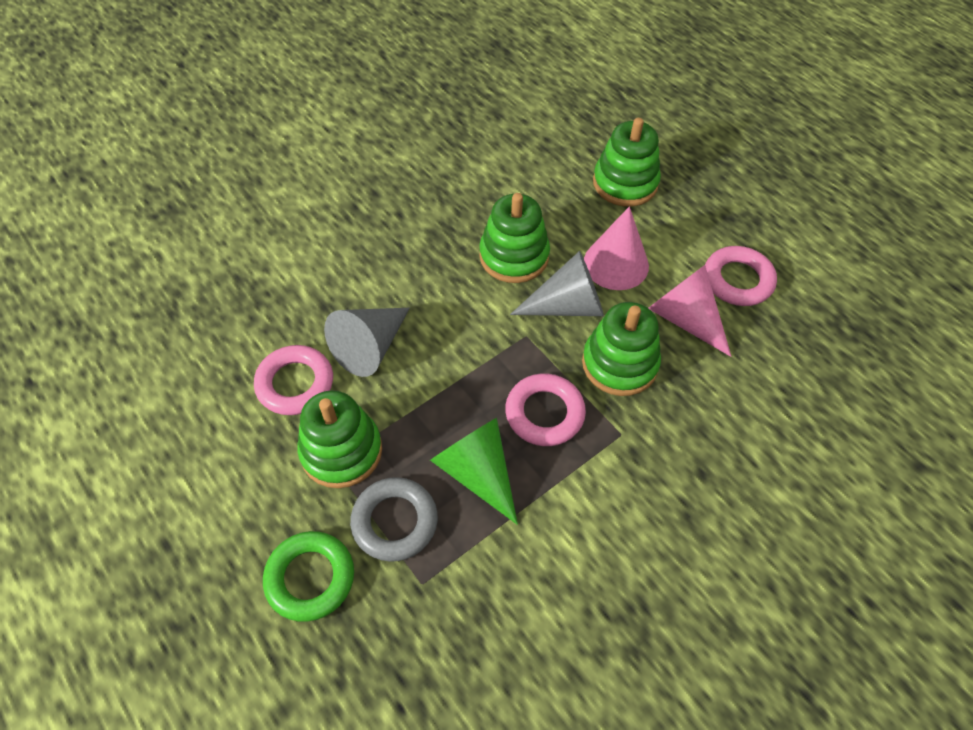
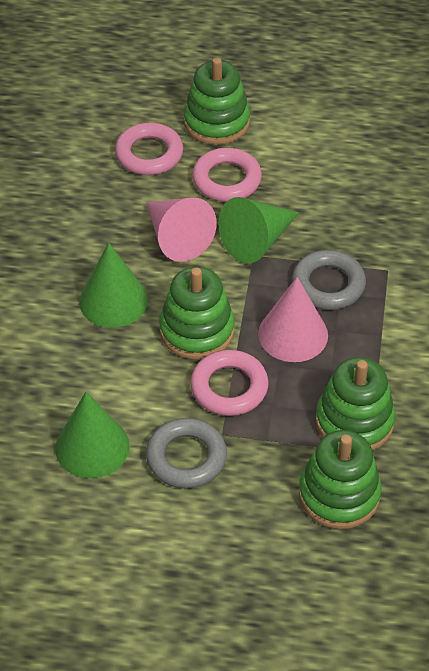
green cone: 1 -> 3
green ring: 1 -> 0
grey cone: 2 -> 0
grey ring: 1 -> 2

